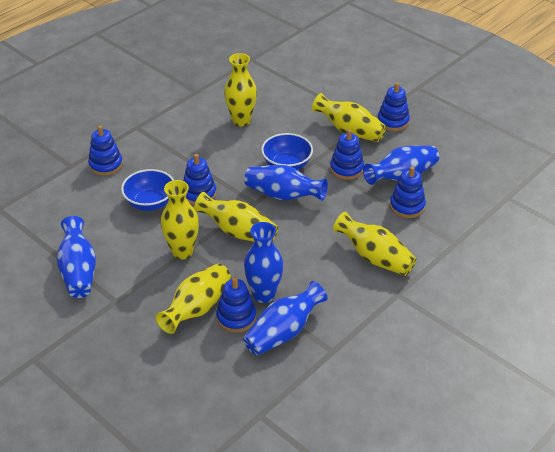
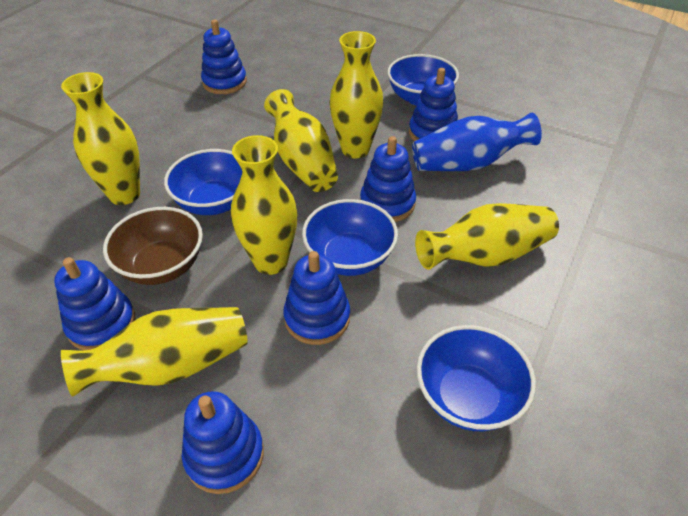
blue bowl: 2 -> 4
blue vase: 5 -> 1
brown bowl: 0 -> 1

